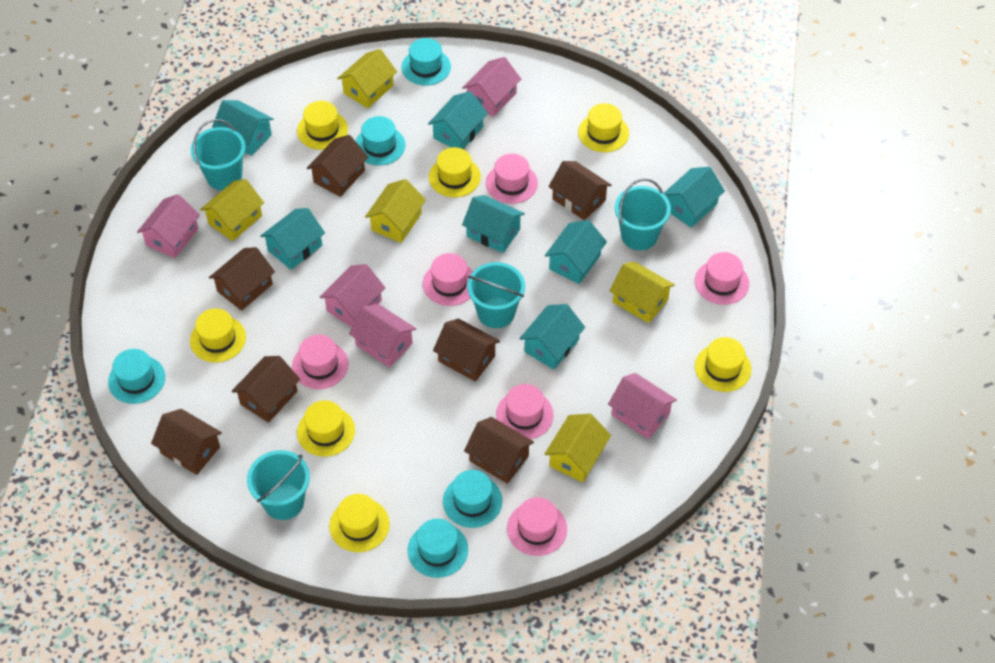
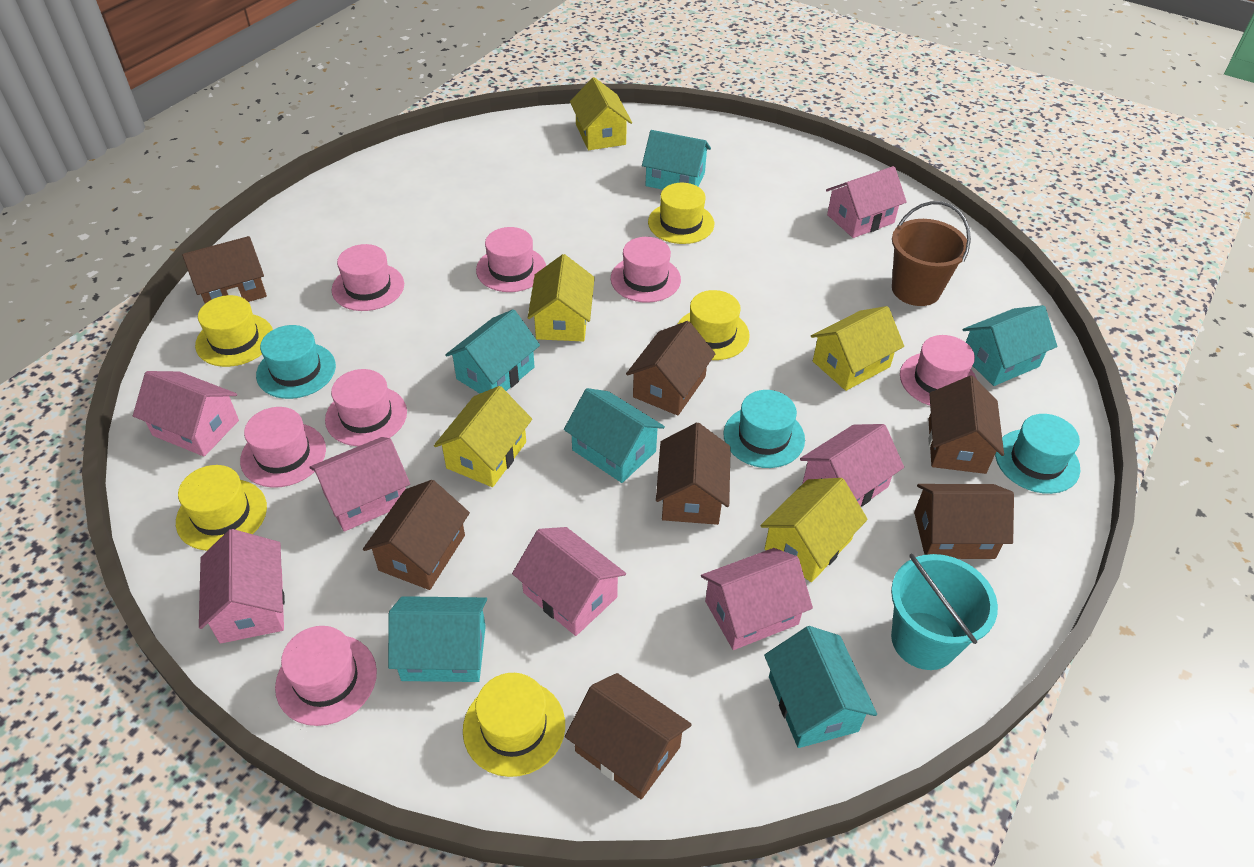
brown bucket: 0 -> 1
pink hat: 6 -> 7
pink house: 5 -> 7
turquoise bucket: 4 -> 1
turquoise hat: 5 -> 3
turquoise house: 7 -> 6
yellow hat: 7 -> 5

